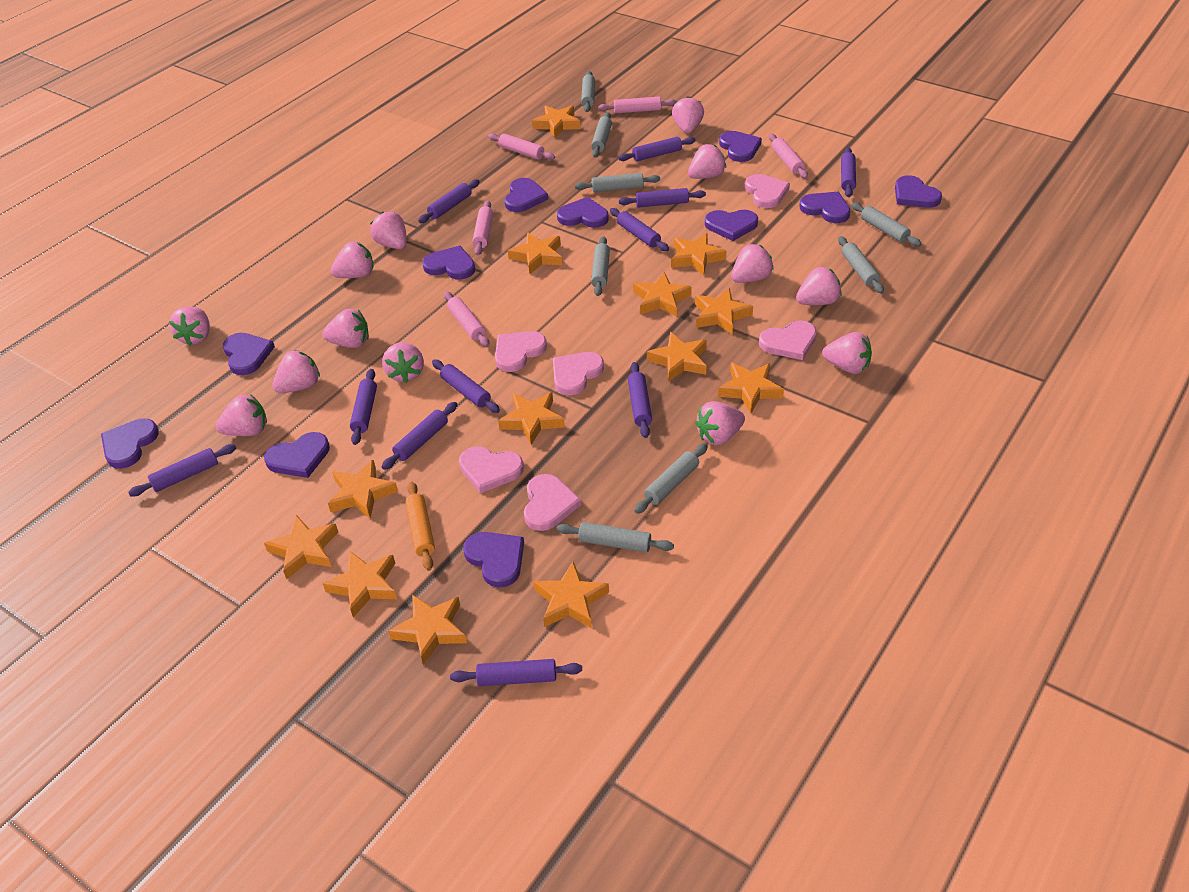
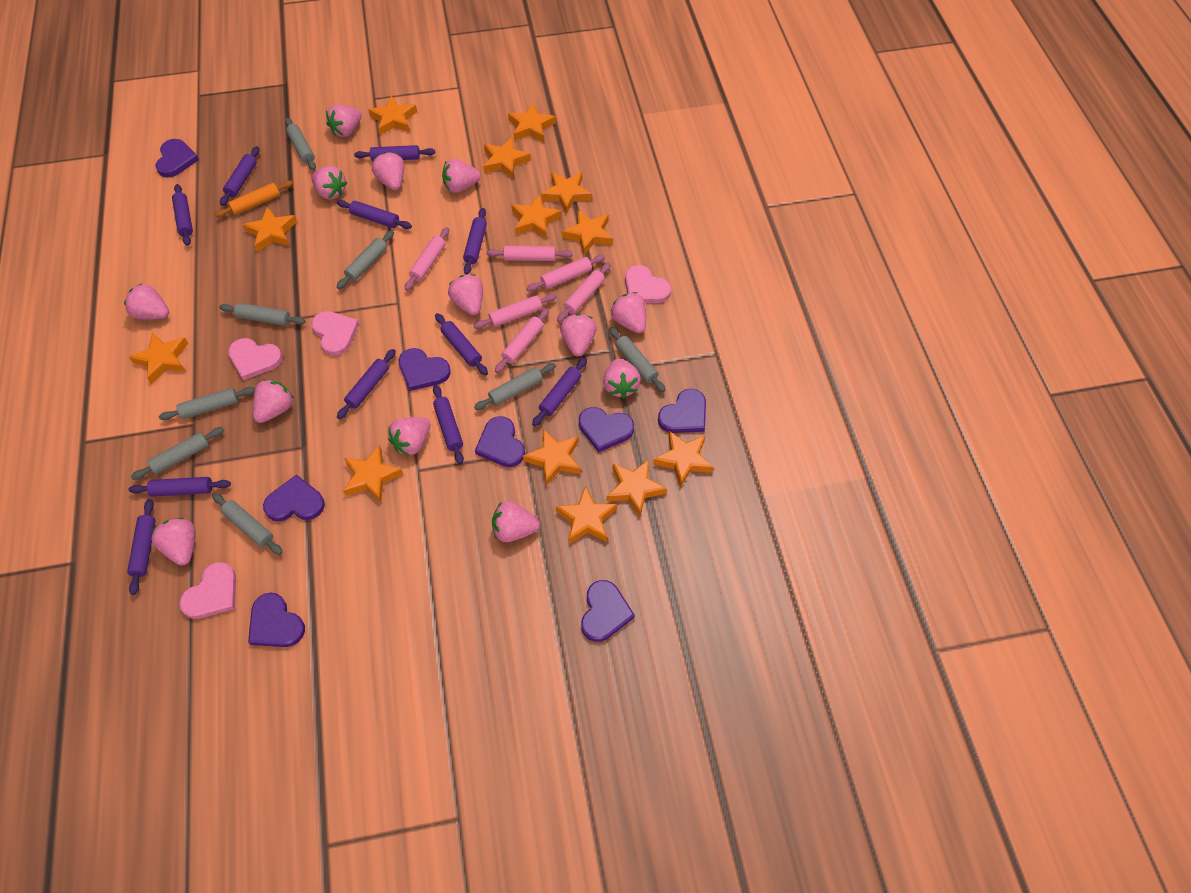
pink heart: 6 -> 4
pink rolling pin: 5 -> 6
purple heart: 11 -> 8

